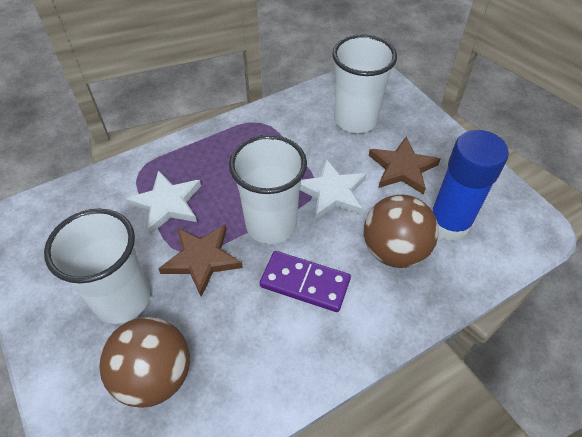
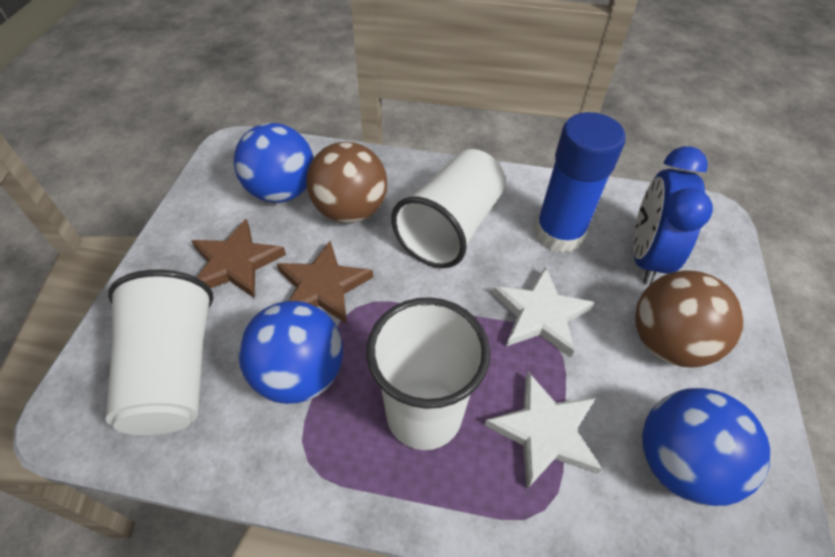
blue ball: 0 -> 3
blue clock: 0 -> 1
purple domino: 1 -> 0

